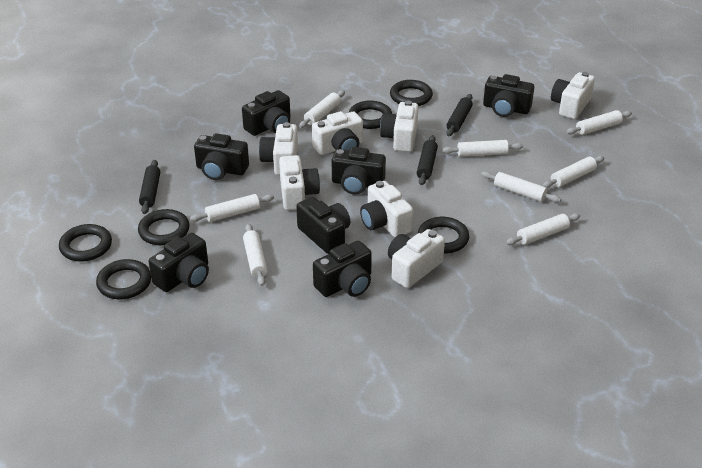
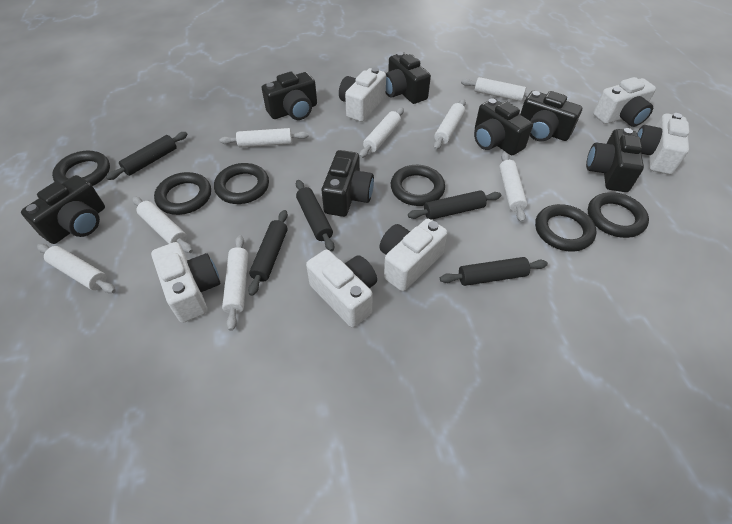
black rolling pin: 3 -> 5
white camera: 7 -> 6

